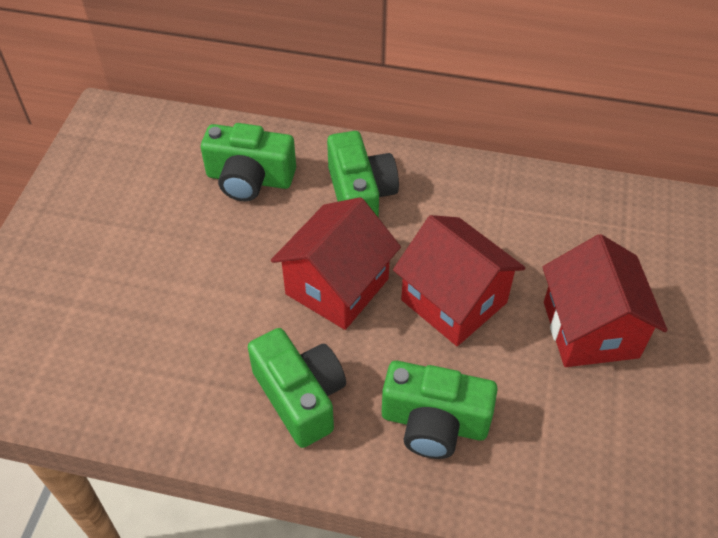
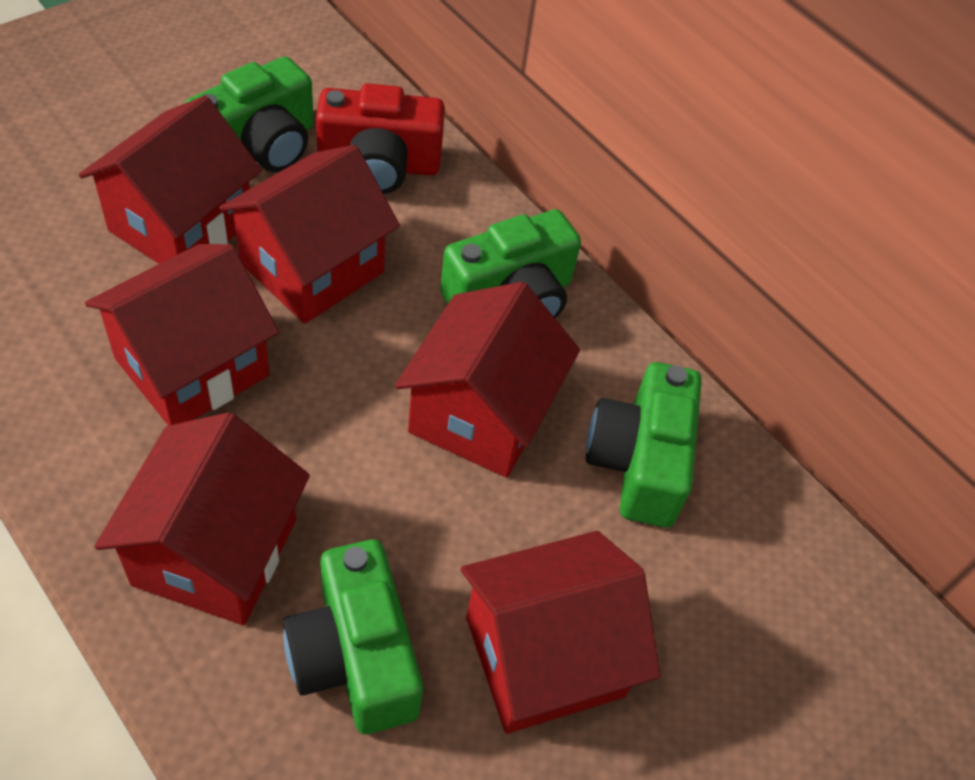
red camera: 0 -> 1
red house: 3 -> 6

